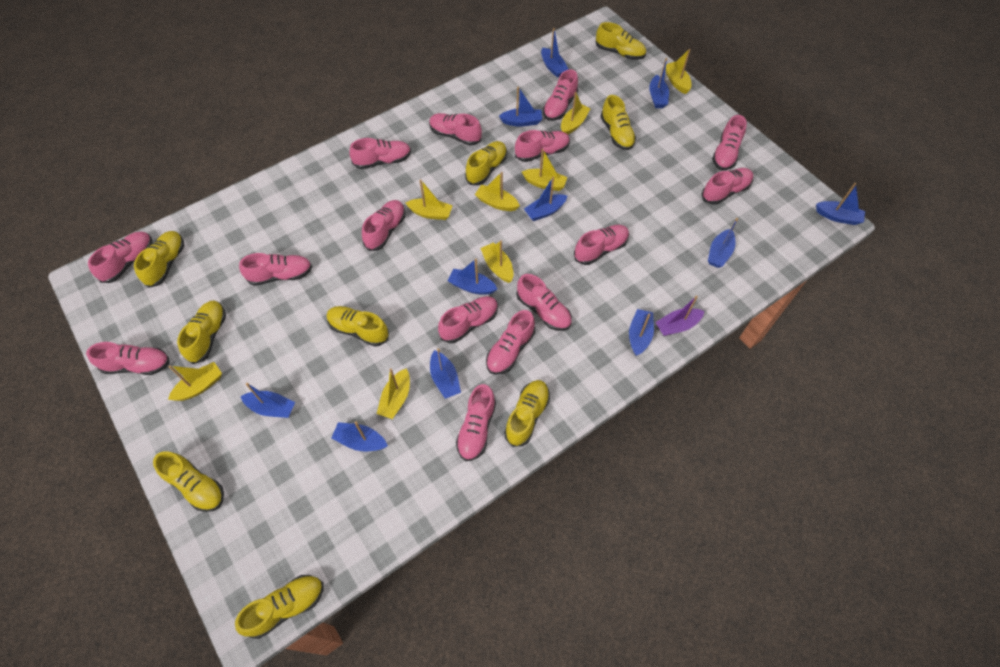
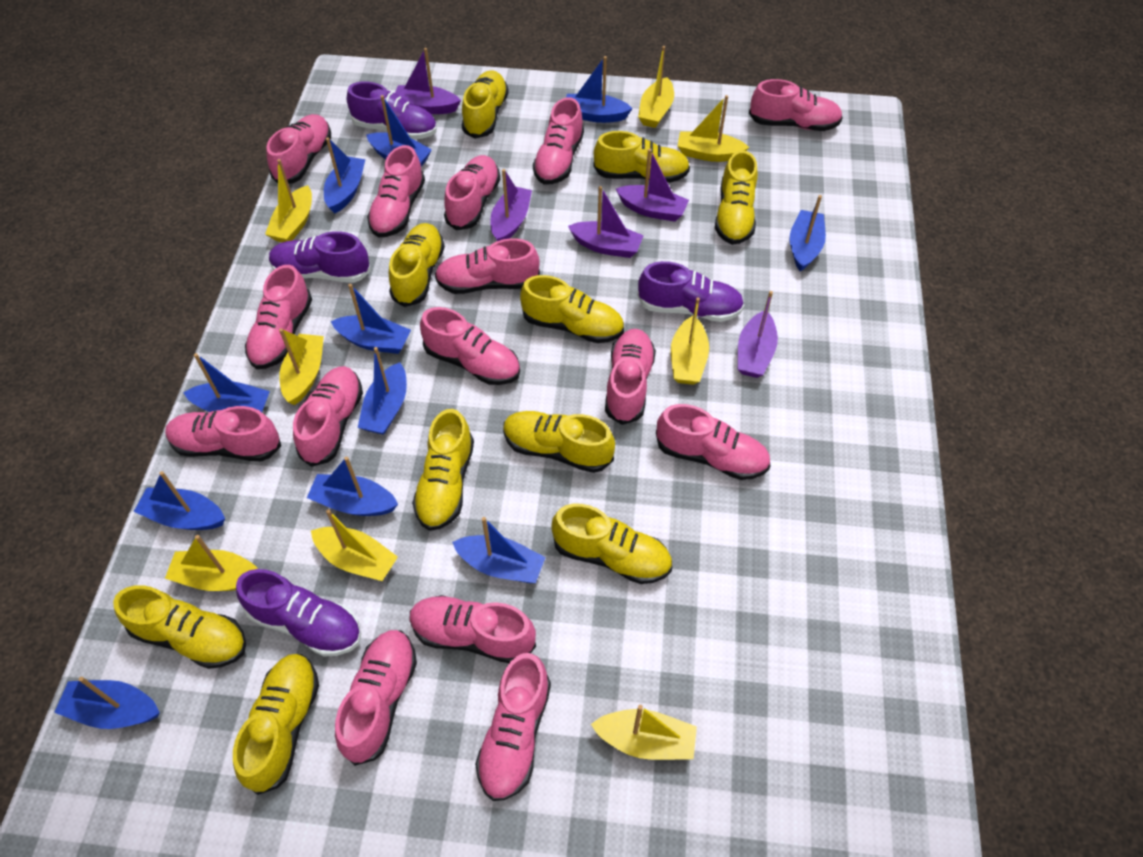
purple boat: 1 -> 5
purple shoe: 0 -> 4
yellow shoe: 9 -> 10

